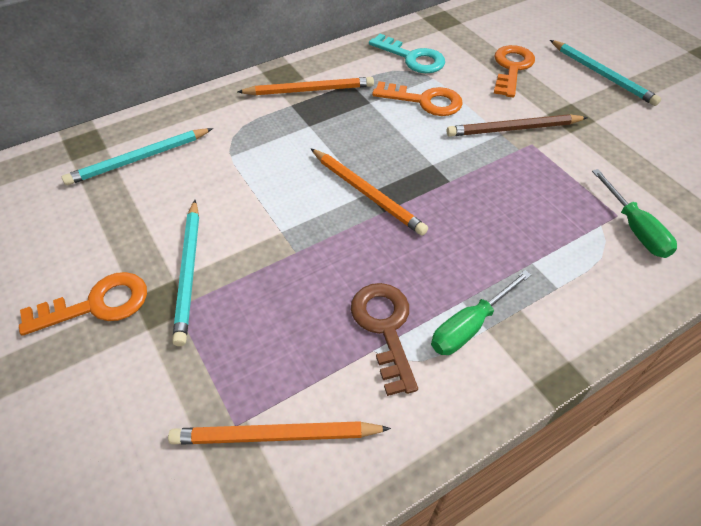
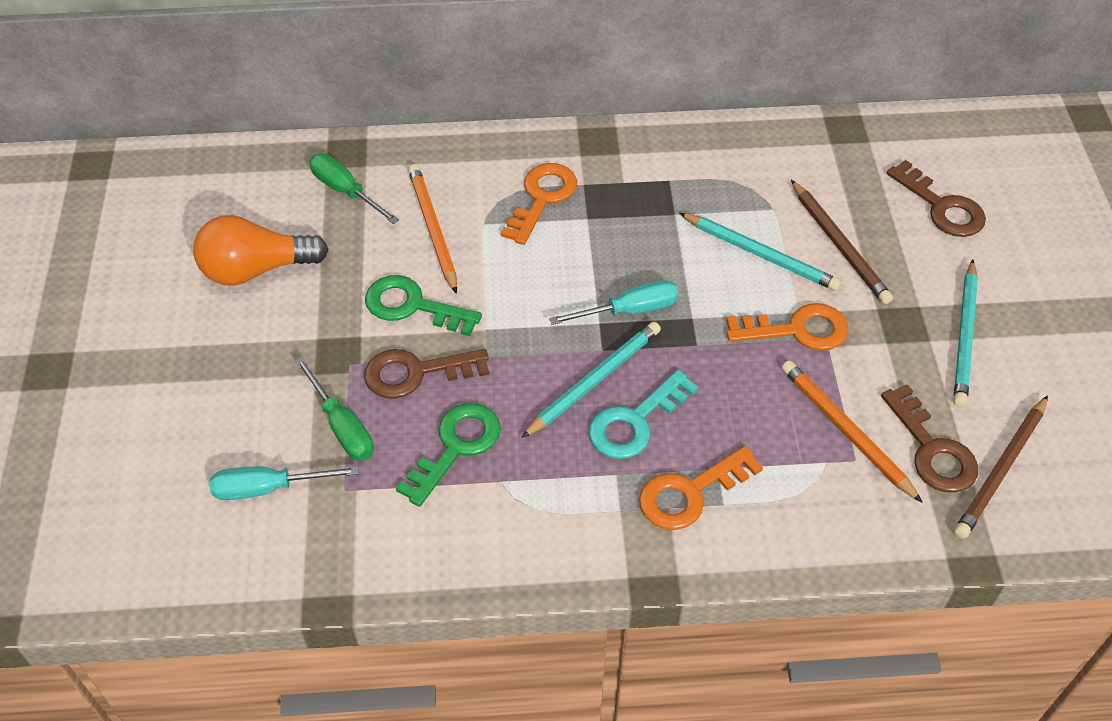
brown key: 1 -> 3
brown pencil: 1 -> 2
green key: 0 -> 2
orange light bulb: 0 -> 1
orange pencil: 3 -> 2
turquoise screwdriver: 0 -> 2

